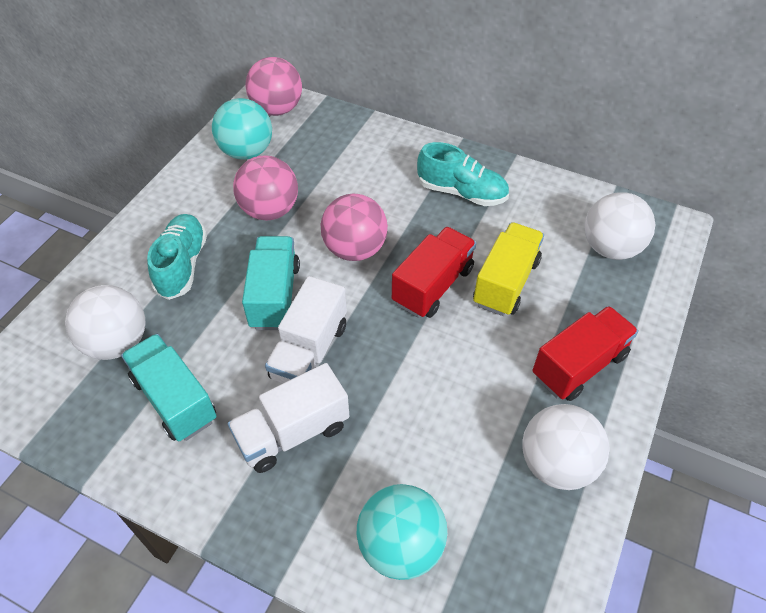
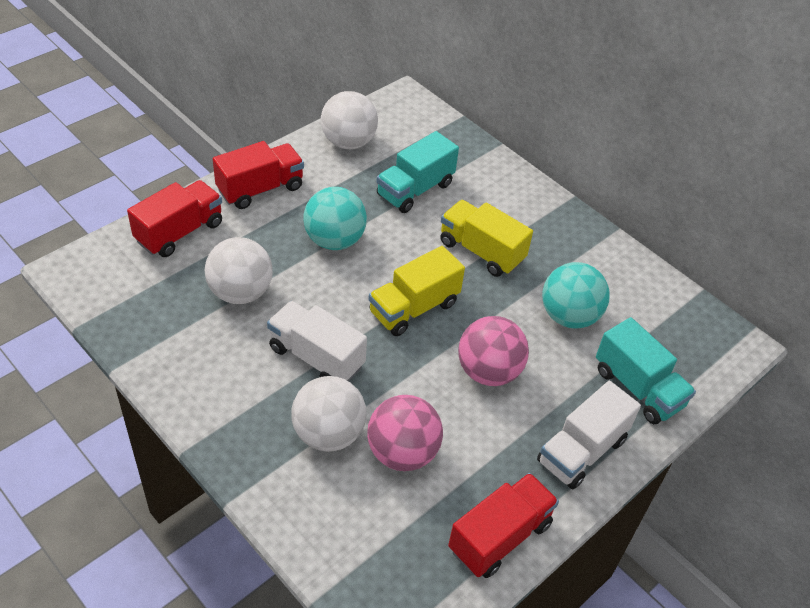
pink ball: 3 -> 2
red truck: 2 -> 3
turquoise shoe: 2 -> 0
yellow truck: 1 -> 2

